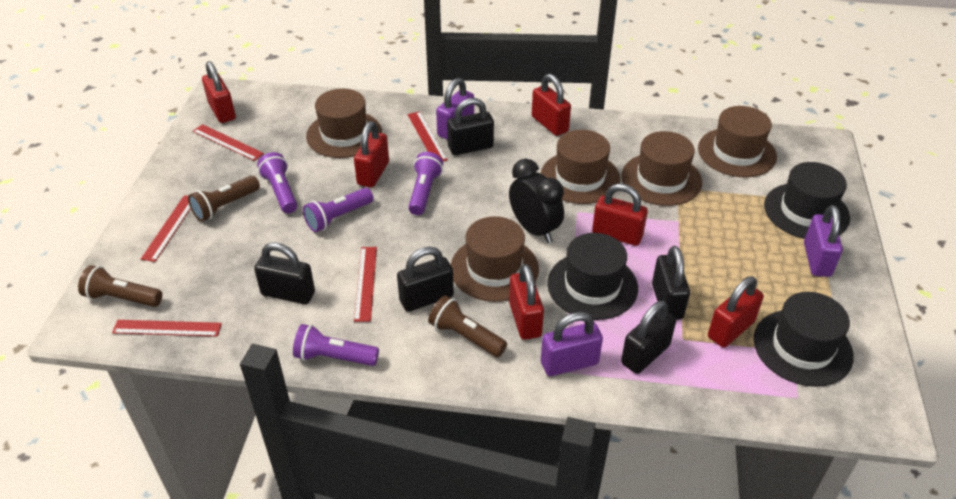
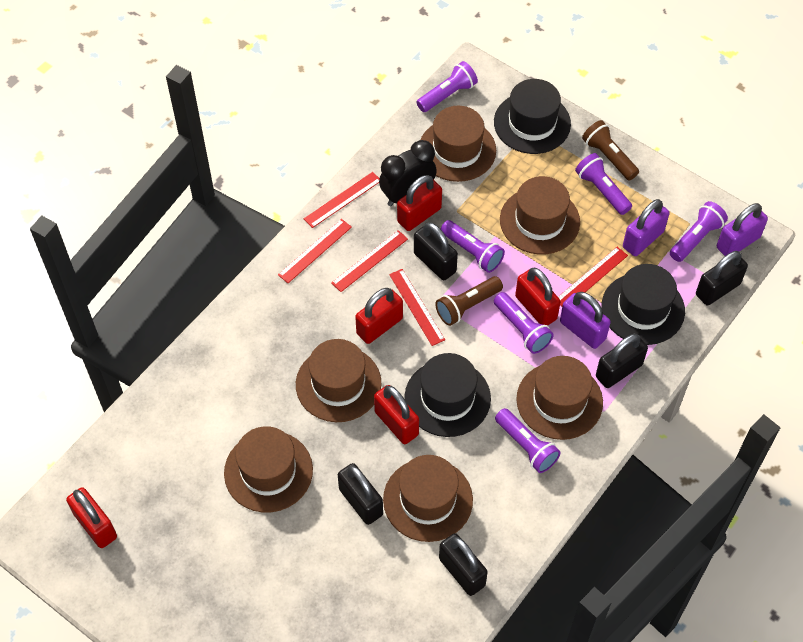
brown flashlight: 3 -> 2
brown hat: 5 -> 6
purple flashlight: 4 -> 6
red padlock: 6 -> 5

